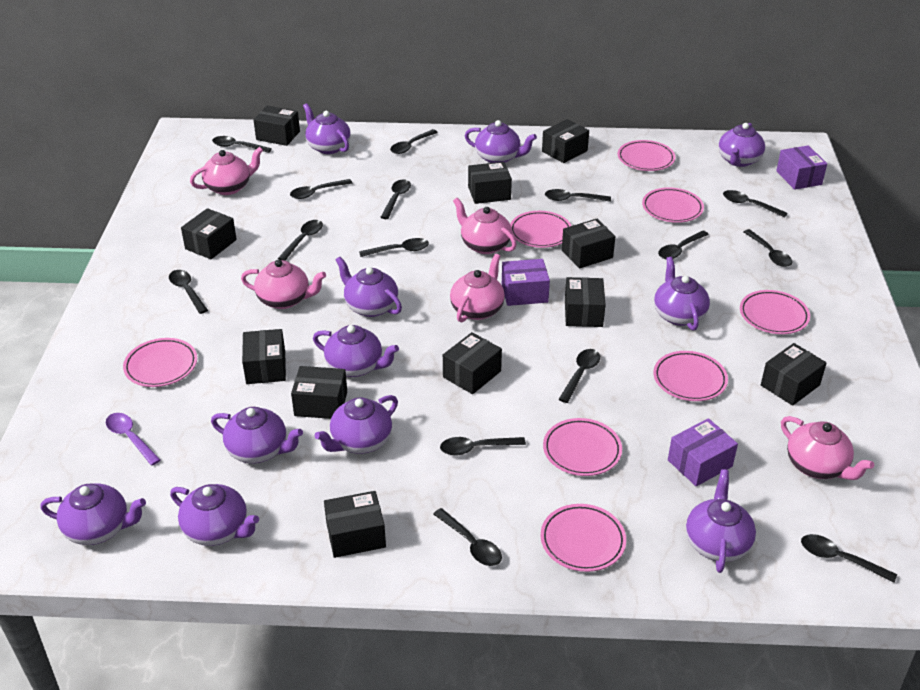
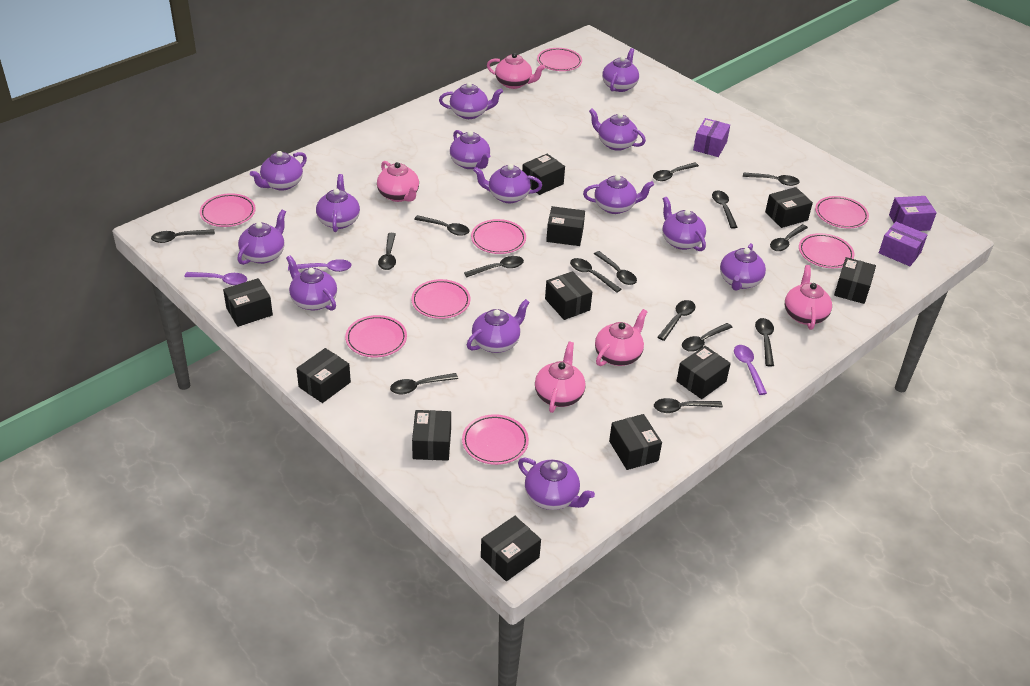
purple spoon: 1 -> 3
purple teapot: 11 -> 14

